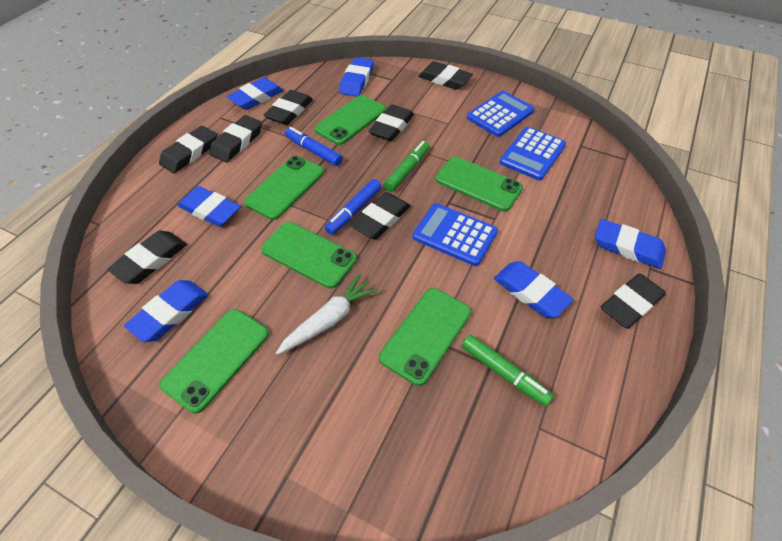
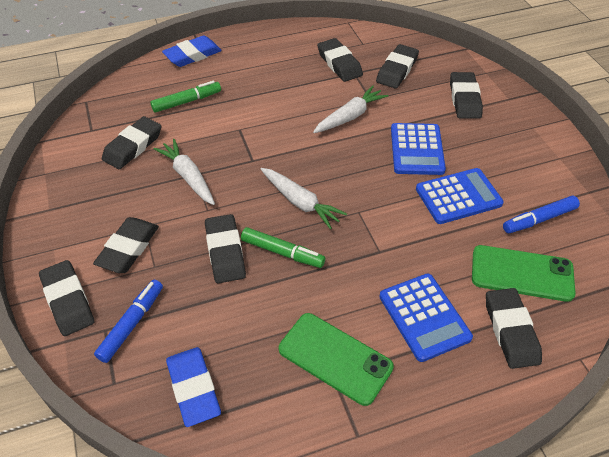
blue eraser: 6 -> 2
green phone: 6 -> 2
white carrot: 1 -> 3

